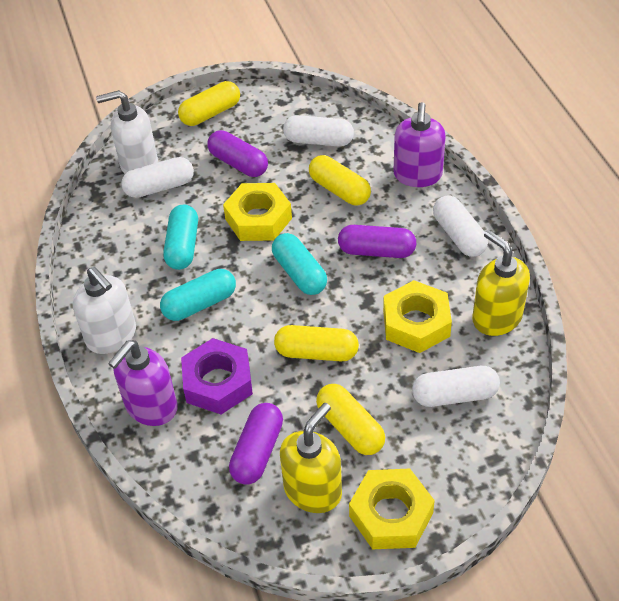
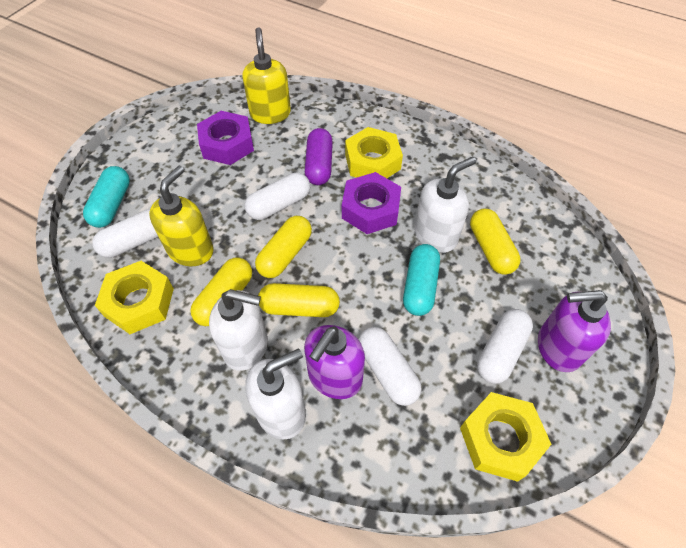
purple capsule: 3 -> 1
purple nut: 1 -> 2
turquoise capsule: 3 -> 2
white soap dispenser: 2 -> 3

